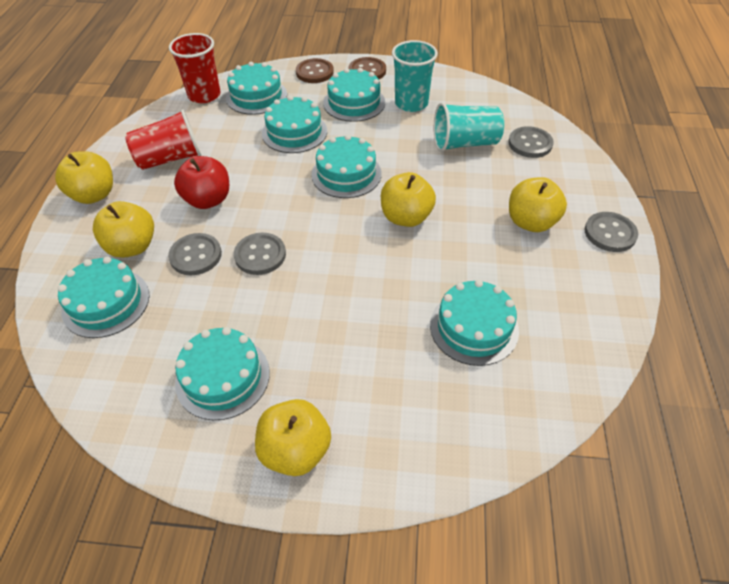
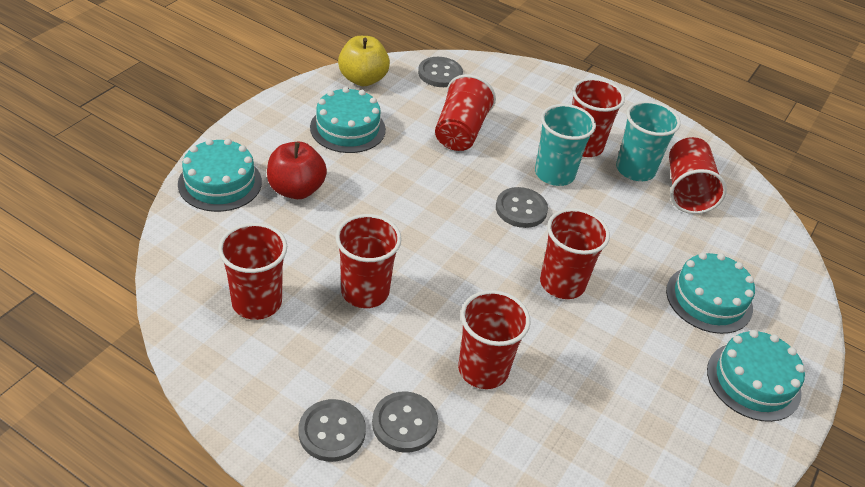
brown button: 2 -> 0
red cup: 2 -> 7
turquoise cake: 7 -> 4
yellow apple: 5 -> 1

